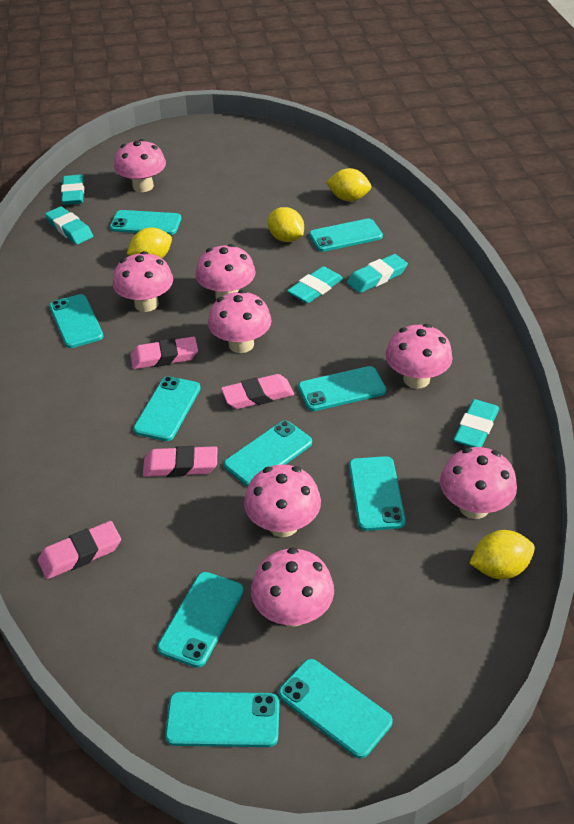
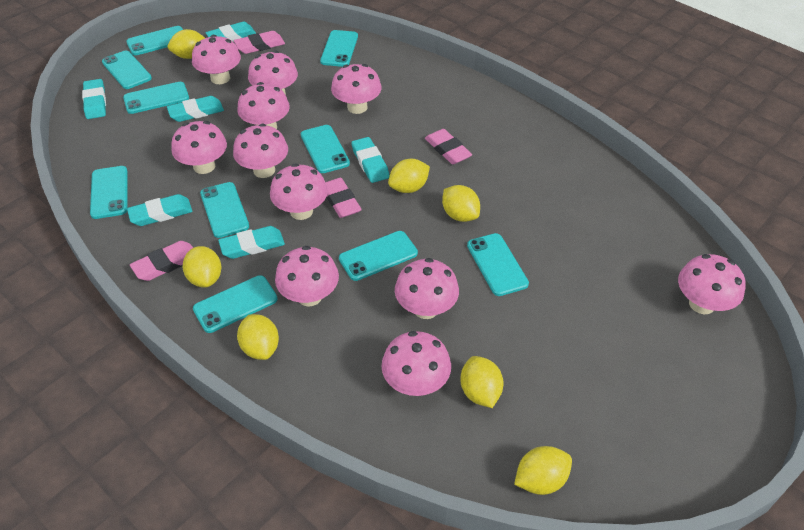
pink mushroom: 8 -> 11
turquoise eraser: 5 -> 6
yellow lemon: 4 -> 7

